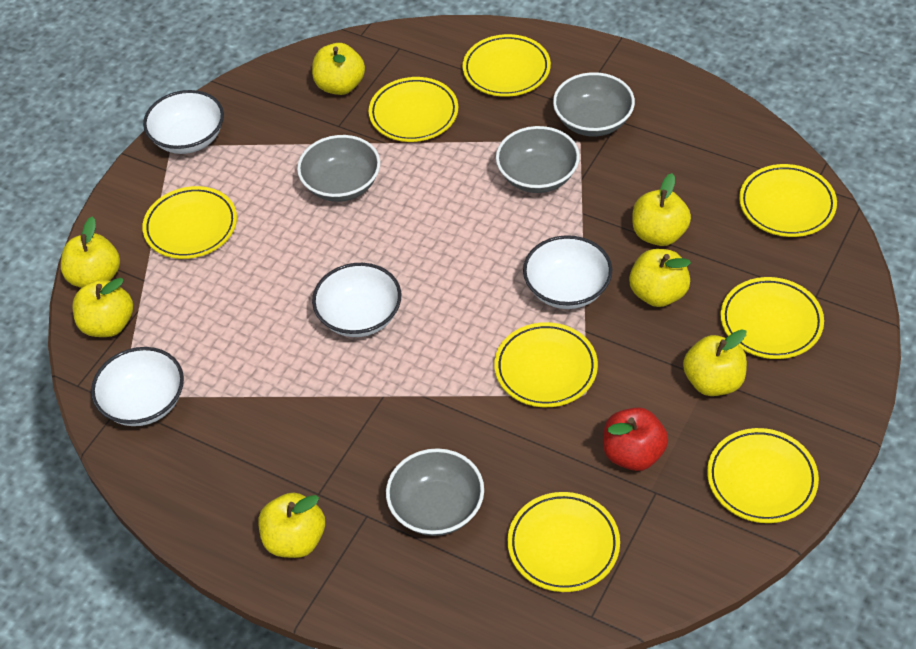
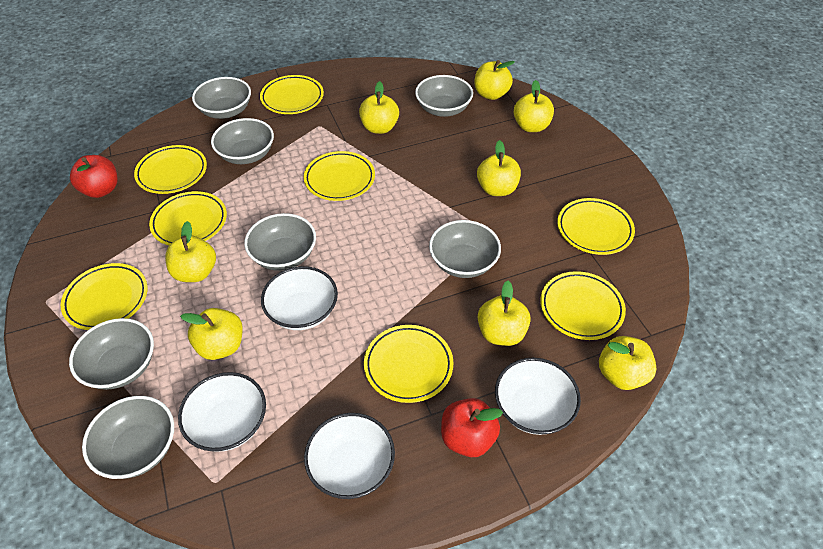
grey bowl: 4 -> 7
red apple: 1 -> 2
yellow apple: 7 -> 8

